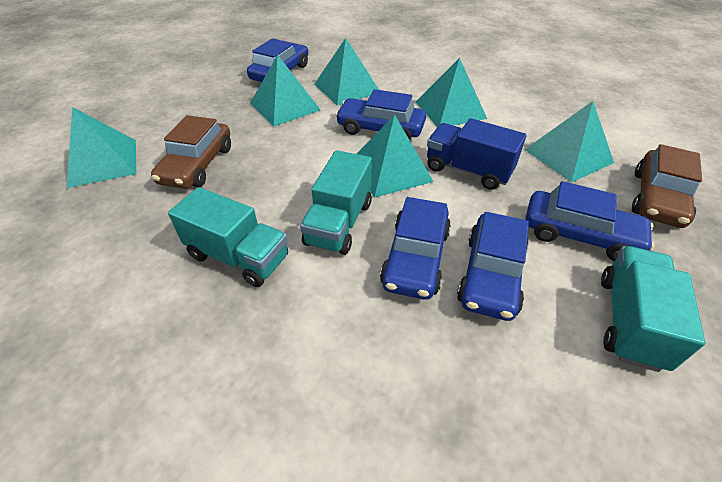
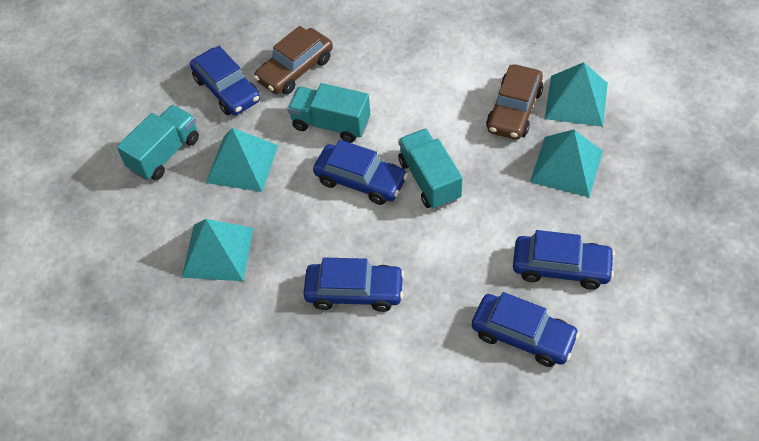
blue truck: 1 -> 0
turquoise pyramid: 6 -> 4

